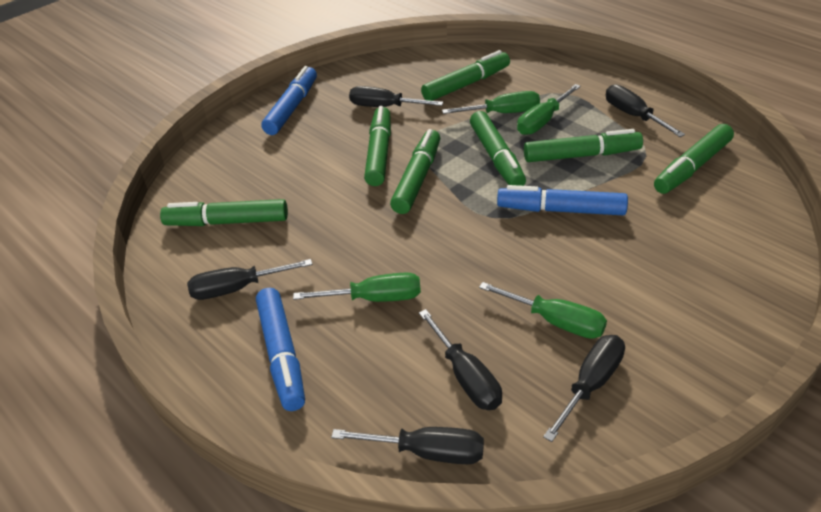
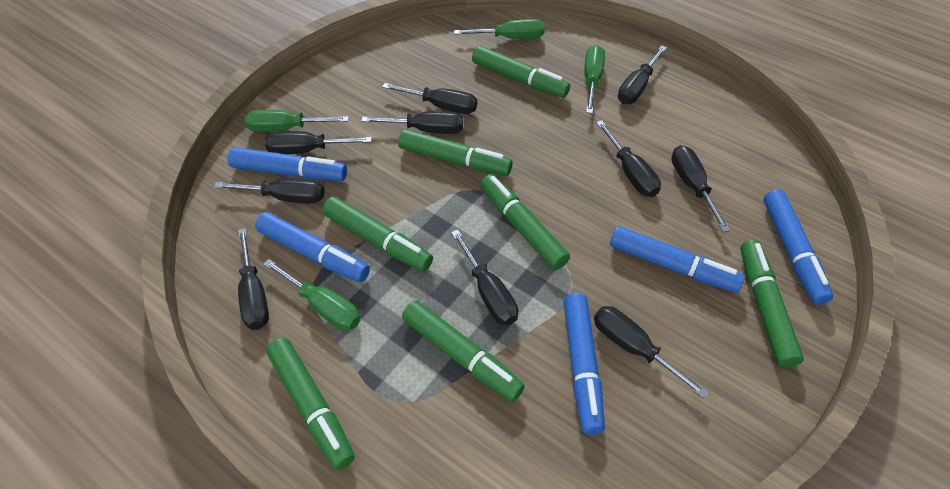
black screwdriver: 6 -> 10
blue marker: 3 -> 5

